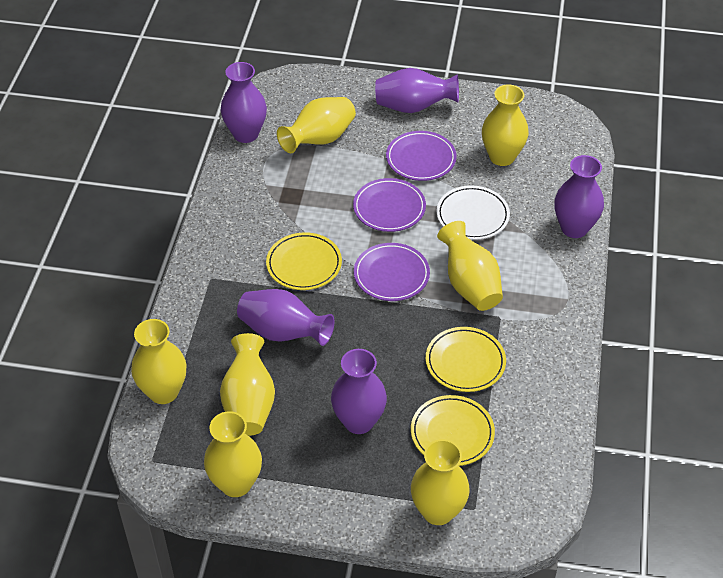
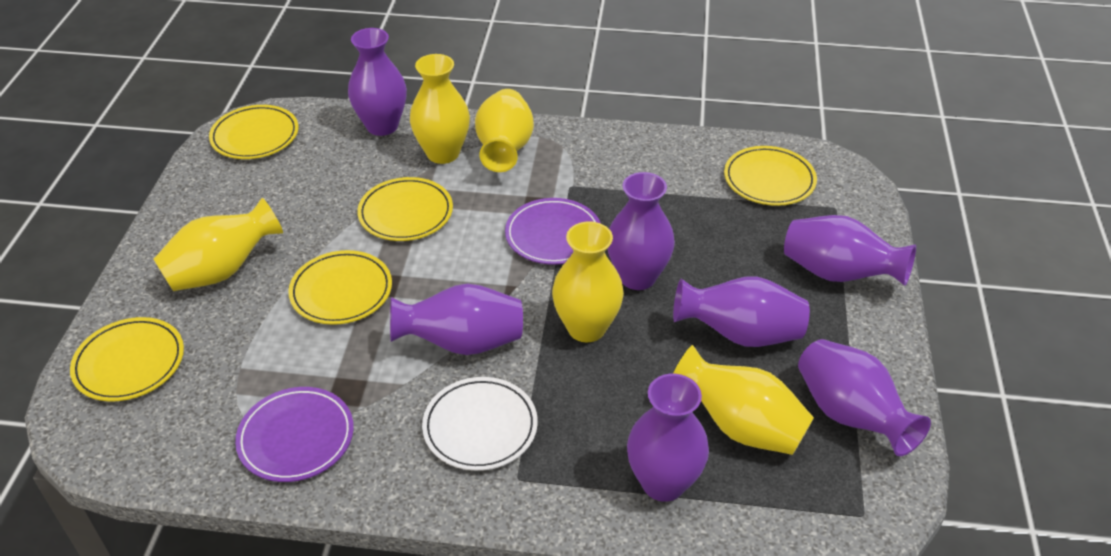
purple plate: 3 -> 2
purple vase: 5 -> 7
yellow plate: 3 -> 5
yellow vase: 7 -> 5

